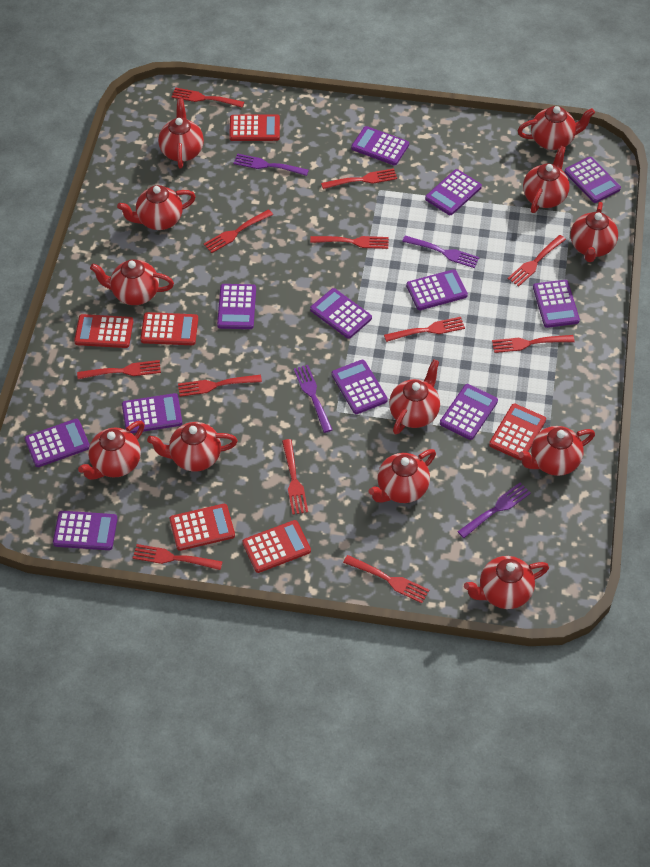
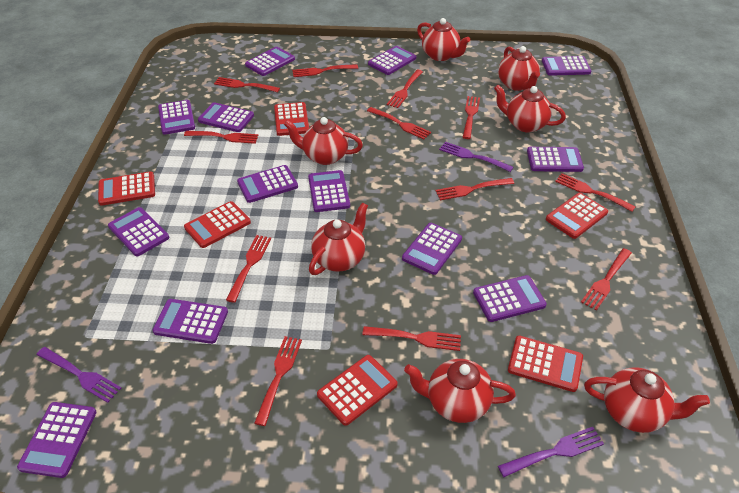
purple calculator: 12 -> 13
purple fork: 4 -> 3
red teapot: 12 -> 7

